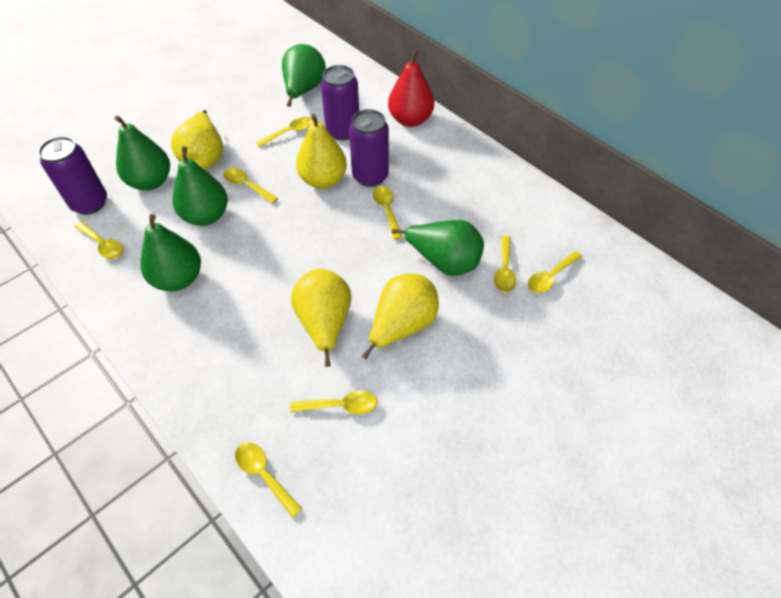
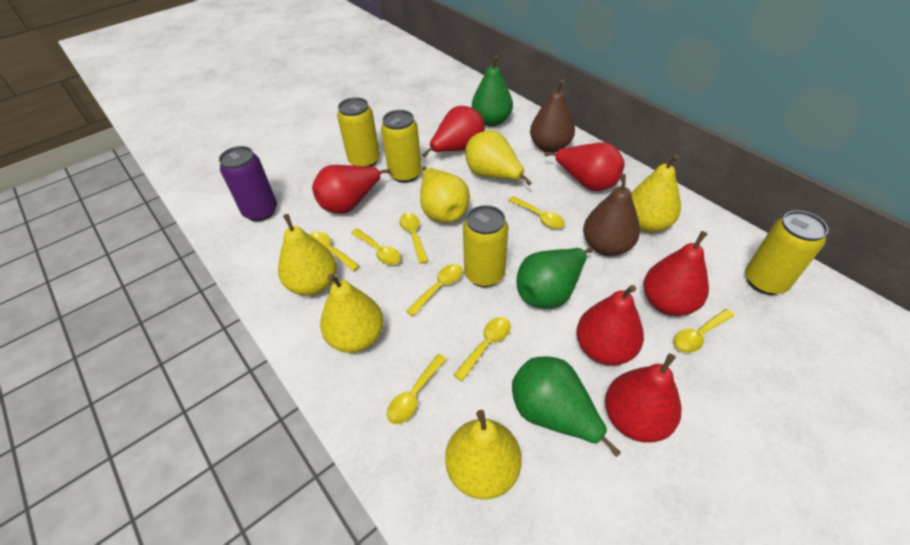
brown pear: 0 -> 2
green pear: 5 -> 3
purple can: 3 -> 1
red pear: 1 -> 6
yellow can: 0 -> 4
yellow pear: 4 -> 6

